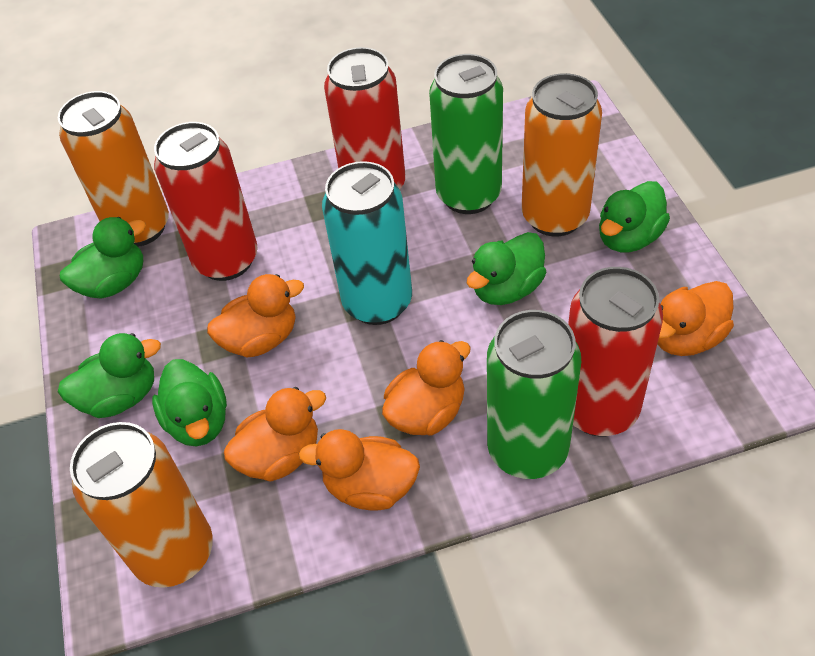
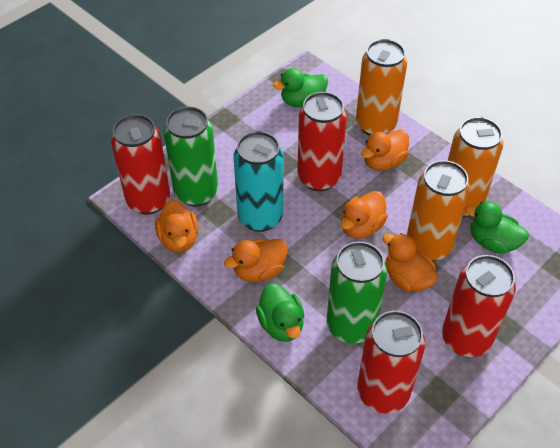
green duck: 5 -> 3
red can: 3 -> 4

